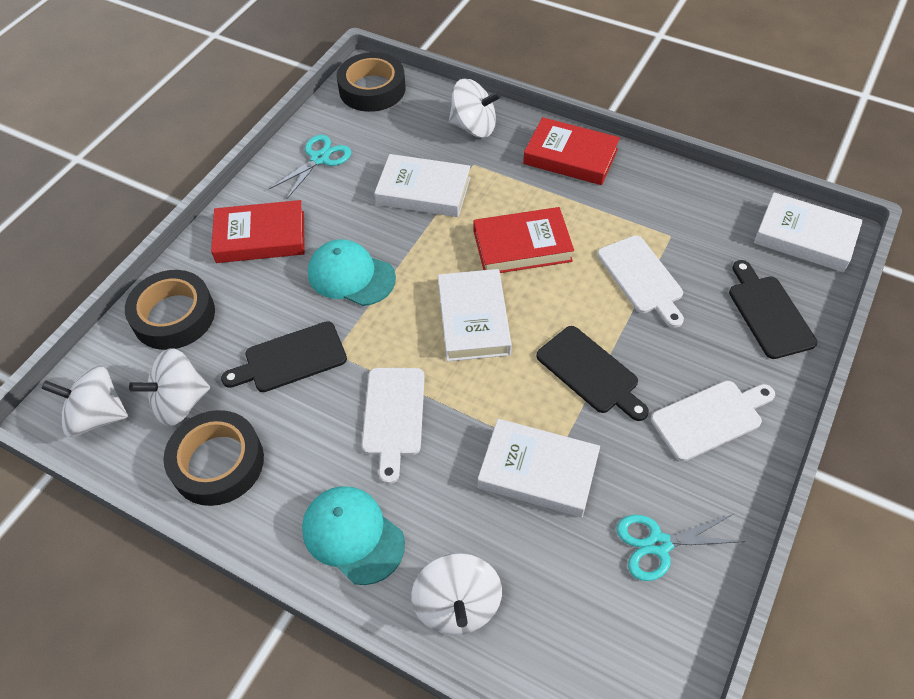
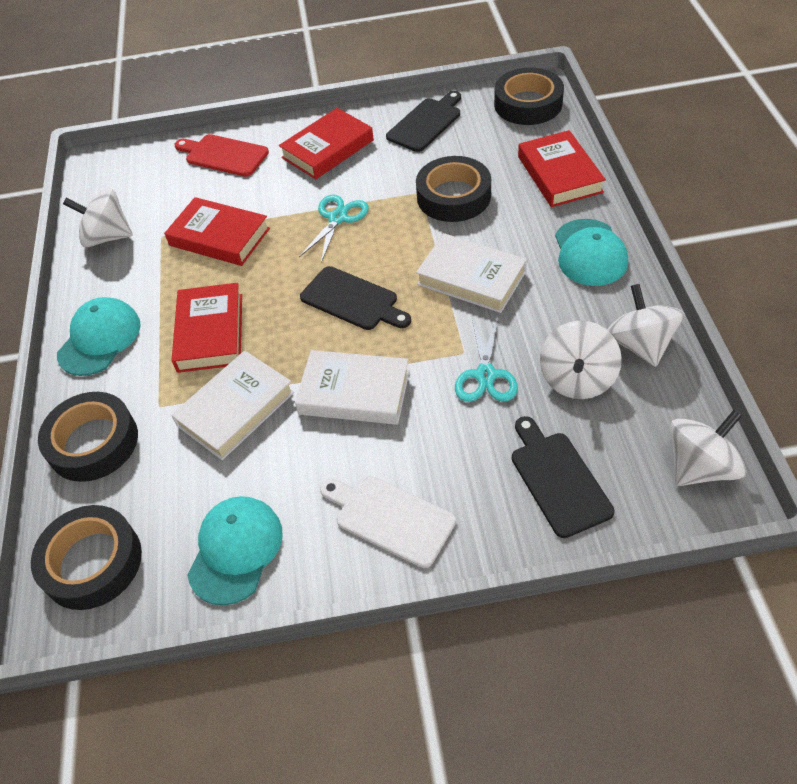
black tape: 3 -> 4
red book: 3 -> 4
red cutting board: 0 -> 1
turquoise cap: 2 -> 3
white book: 4 -> 3
white cutting board: 3 -> 1

